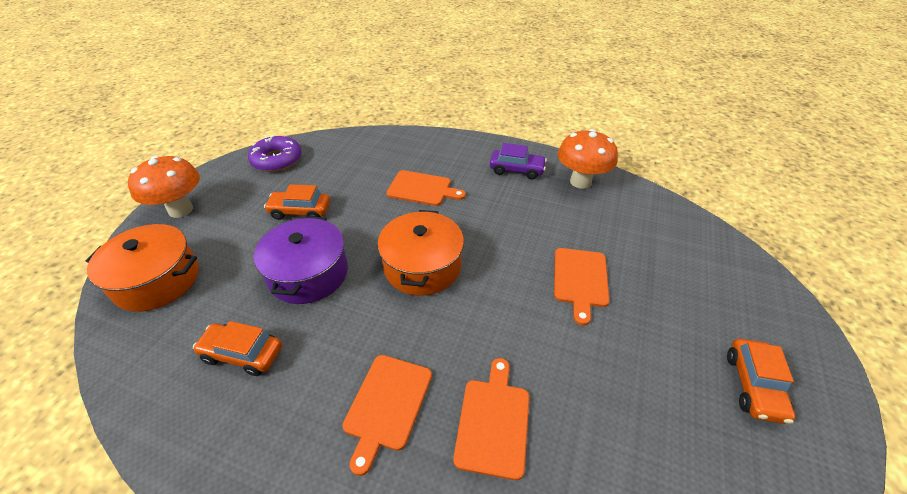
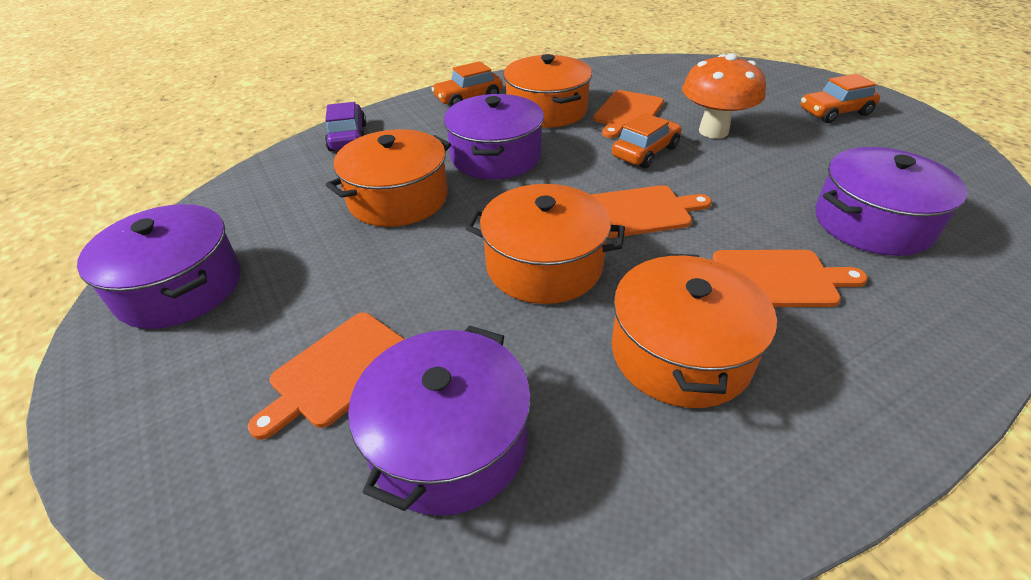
orange mushroom: 2 -> 1
orange pot: 2 -> 4
purple donut: 1 -> 0
purple pot: 1 -> 4

